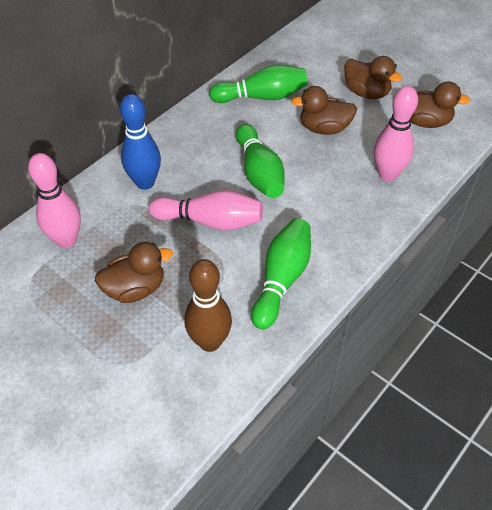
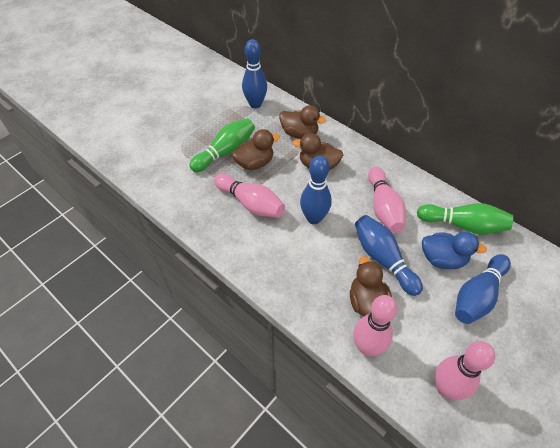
blue bowling pin: 1 -> 4
blue duck: 0 -> 1
brown bowling pin: 1 -> 0
green bowling pin: 3 -> 2
pink bowling pin: 3 -> 4

